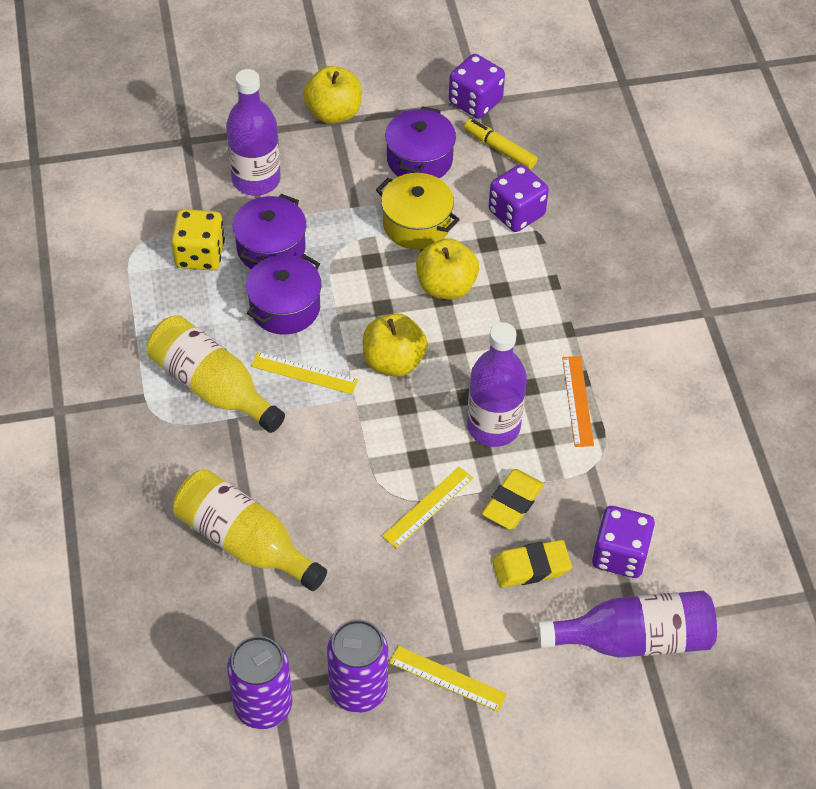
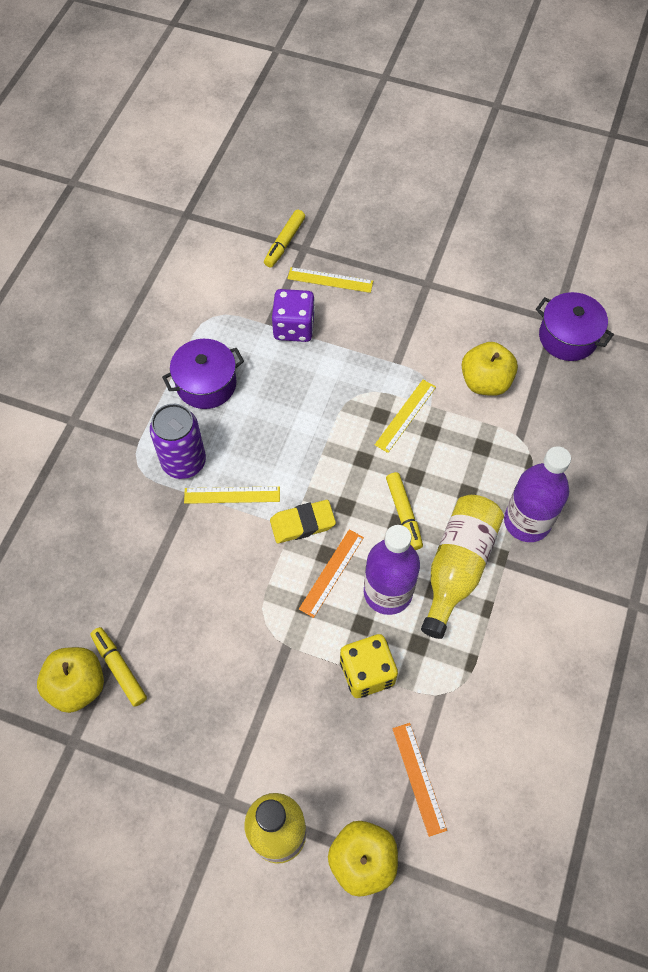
orange ruler: 1 -> 2
purple bottle: 3 -> 2
purple can: 2 -> 1
purple dice: 3 -> 1
purple pot: 3 -> 2
yellow eraser: 2 -> 1
yellow marker: 1 -> 3
yellow pot: 1 -> 0

